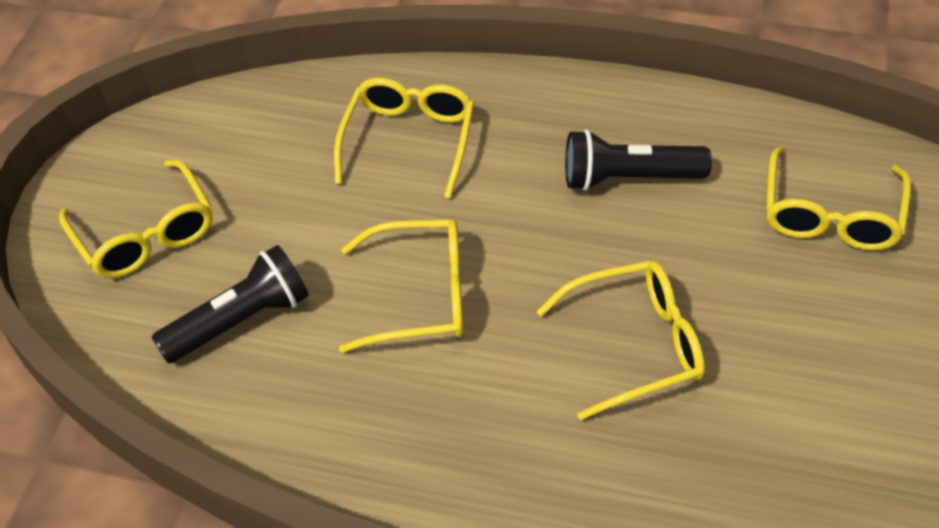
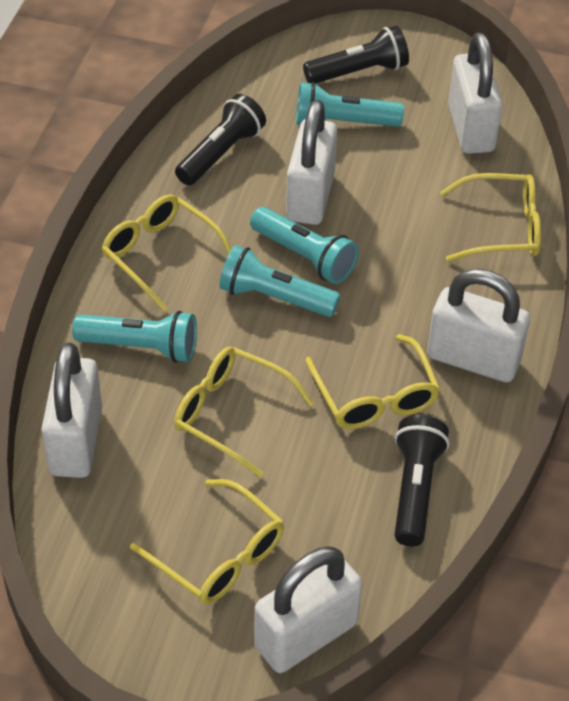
black flashlight: 2 -> 3
turquoise flashlight: 0 -> 4
white padlock: 0 -> 5

